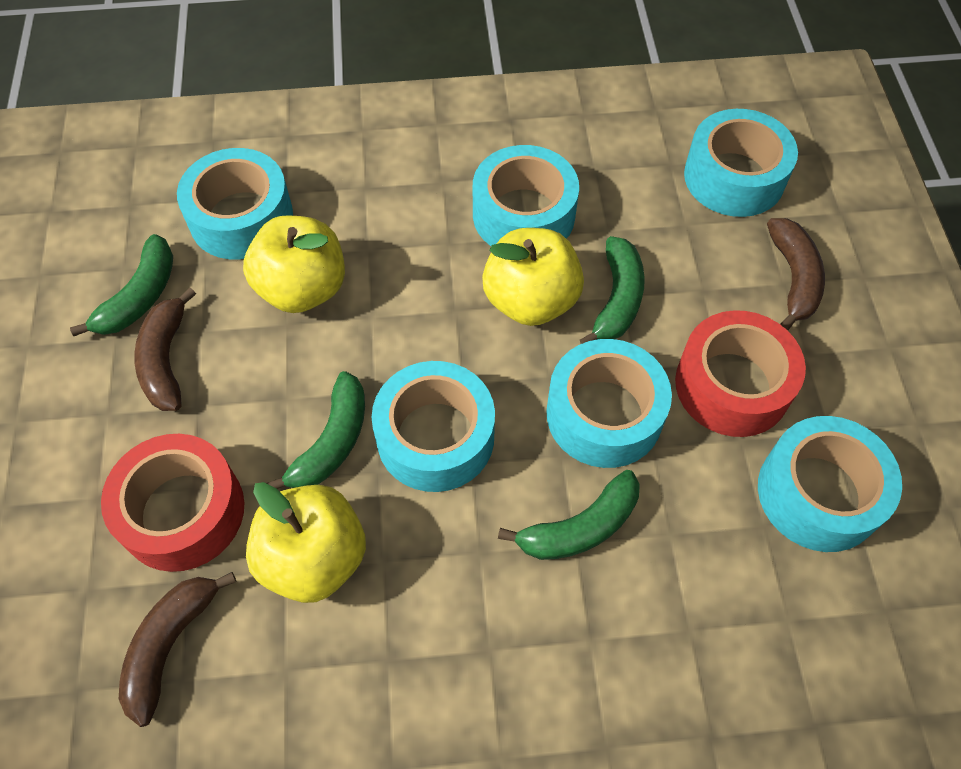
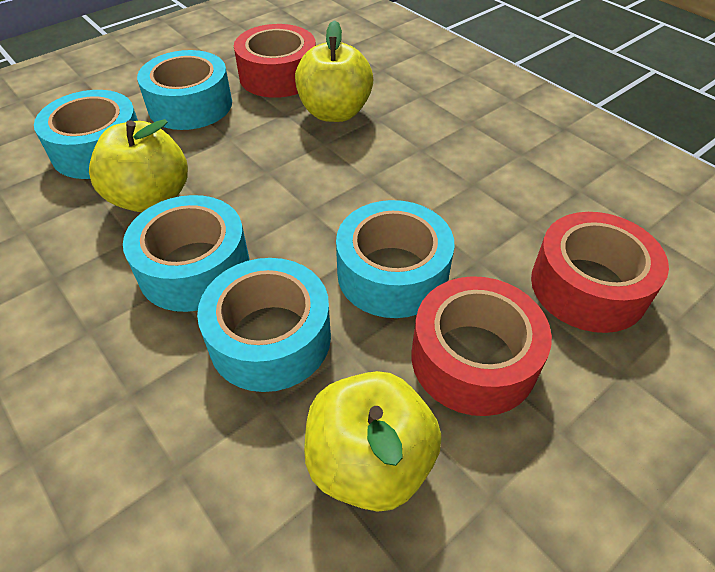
brown banana: 3 -> 0
green banana: 4 -> 0
red tape: 2 -> 3
turquoise tape: 6 -> 5

